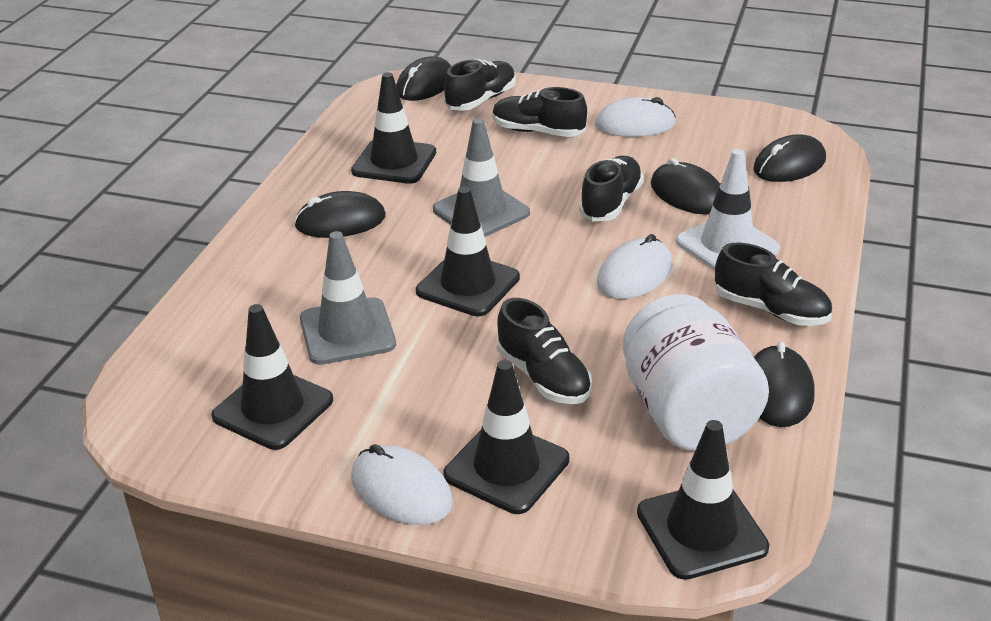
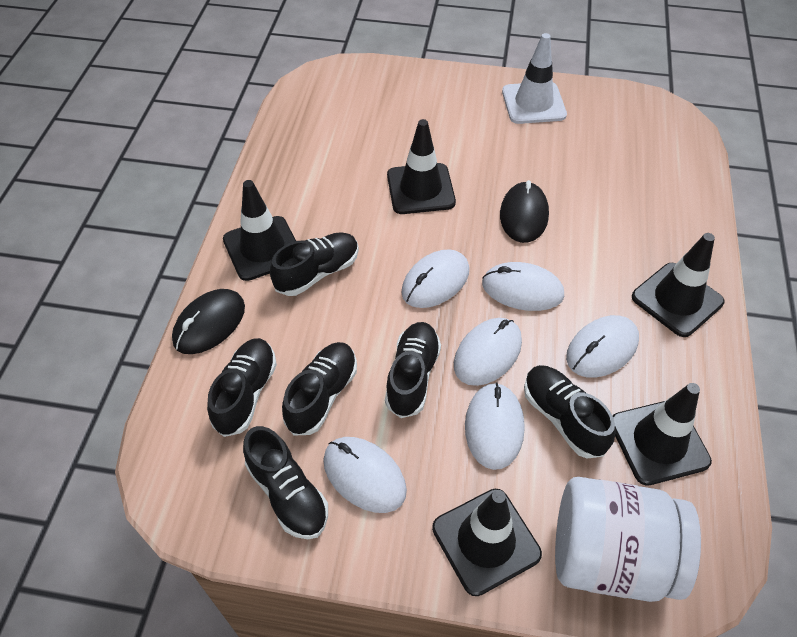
black mouse: 5 -> 2
black shoe: 5 -> 6
grey traffic cone: 2 -> 0
white mouse: 3 -> 6

